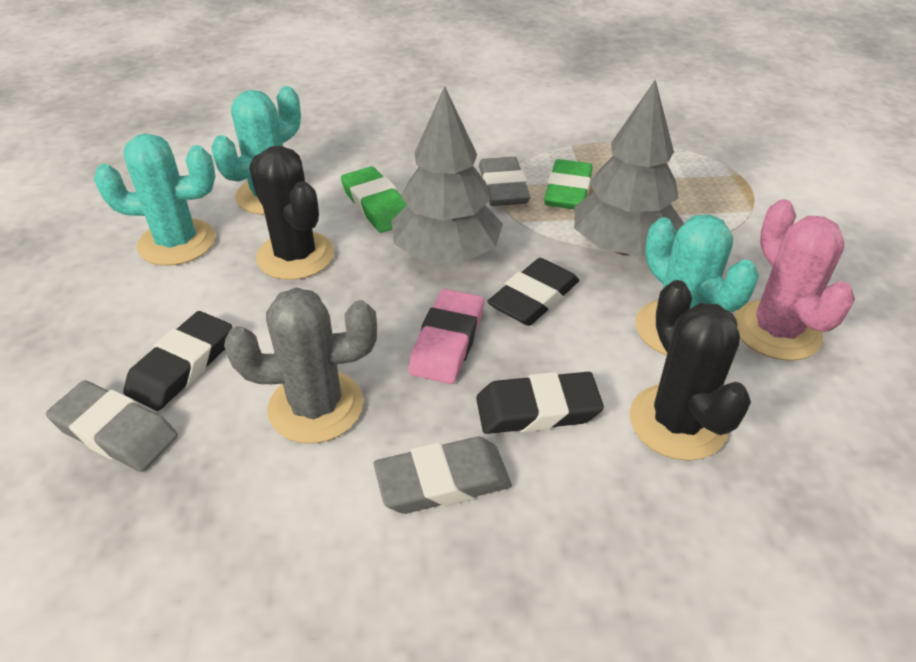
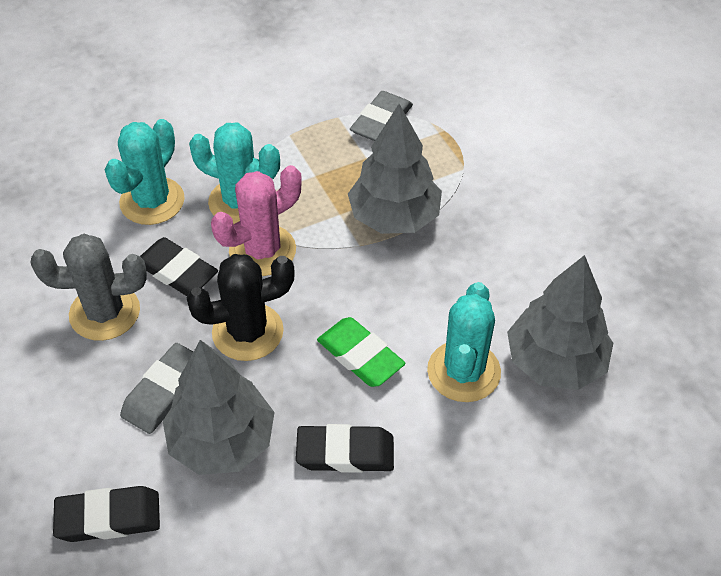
black cactus: 2 -> 1
green eraser: 2 -> 1
grey eraser: 3 -> 2
grey tree: 2 -> 3
pink eraser: 1 -> 0

